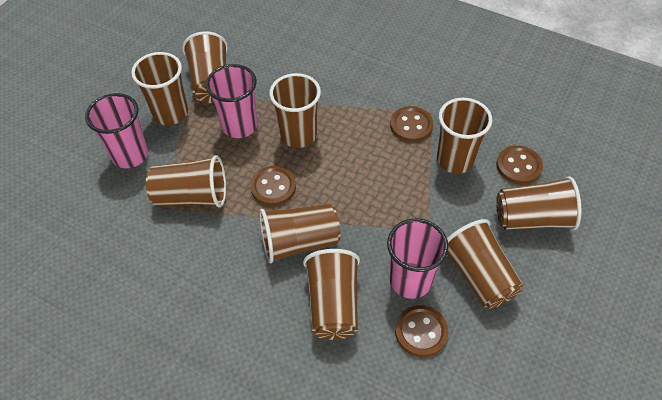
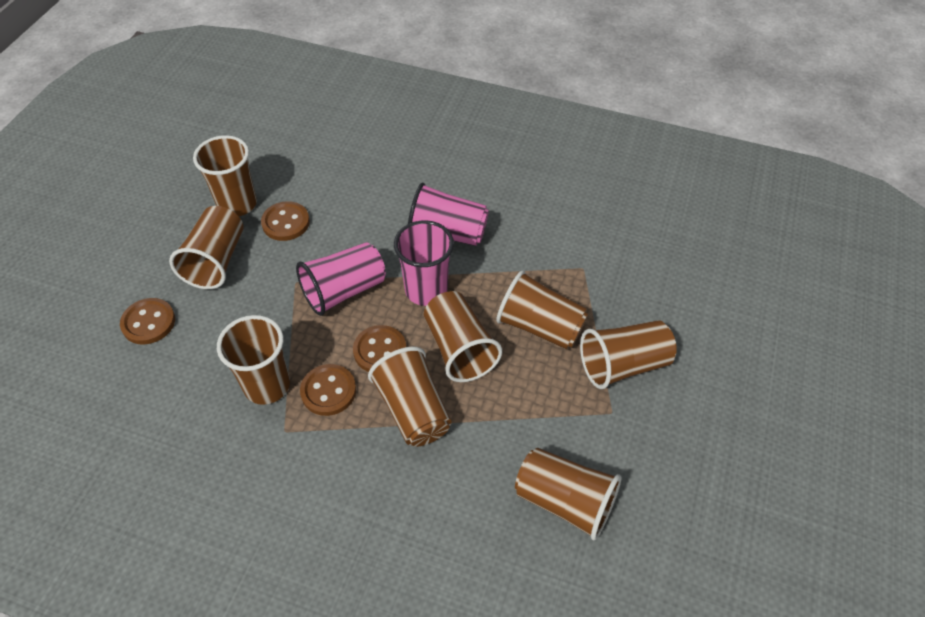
brown cup: 9 -> 8

